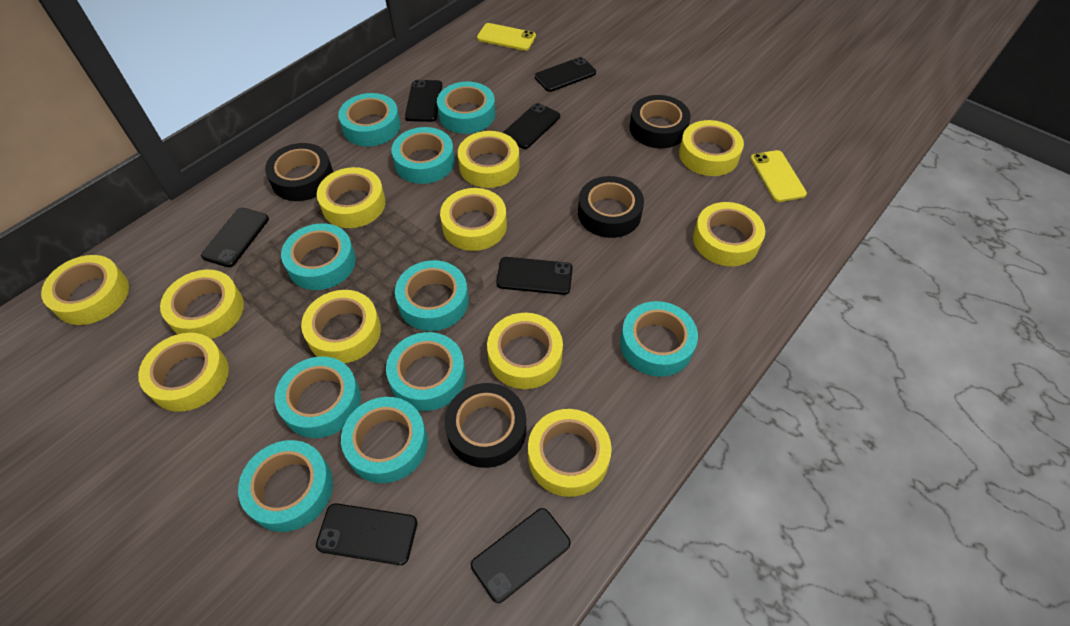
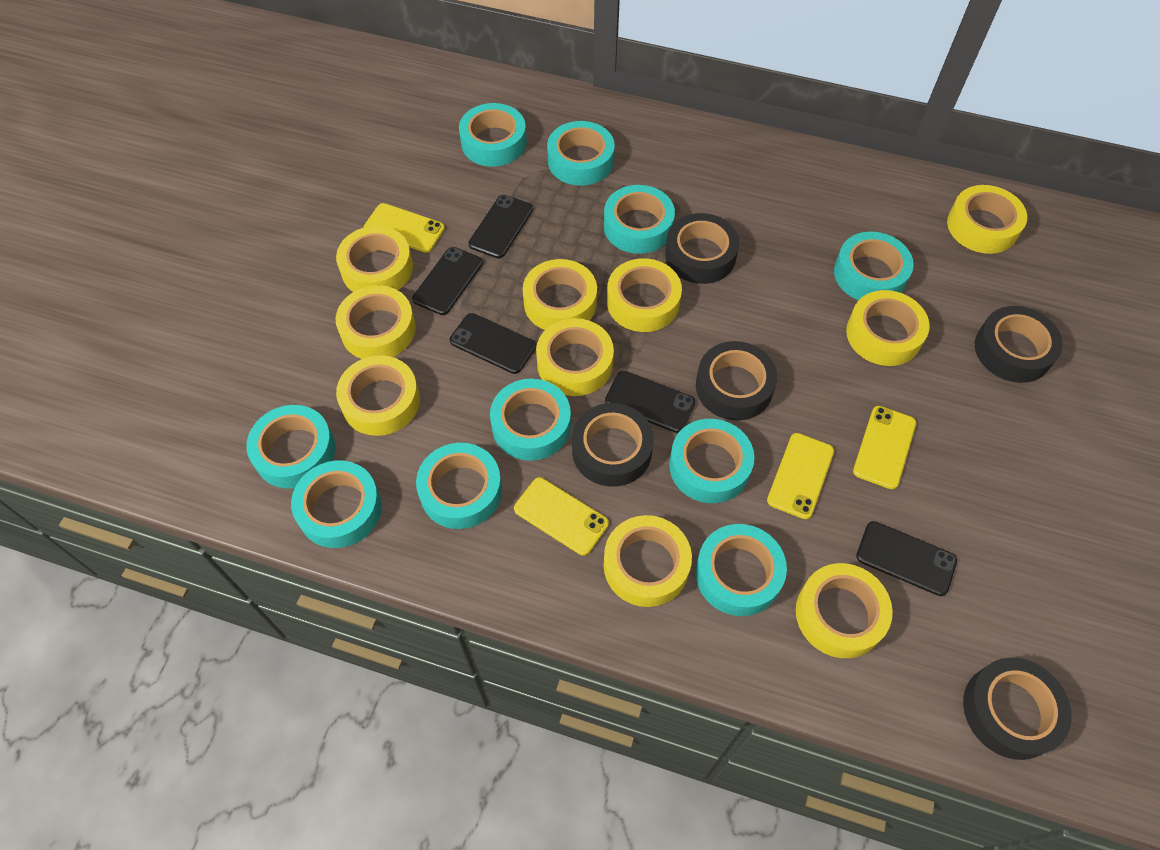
black phone: 7 -> 5
black tape: 4 -> 5
yellow phone: 2 -> 4
yellow tape: 11 -> 10

